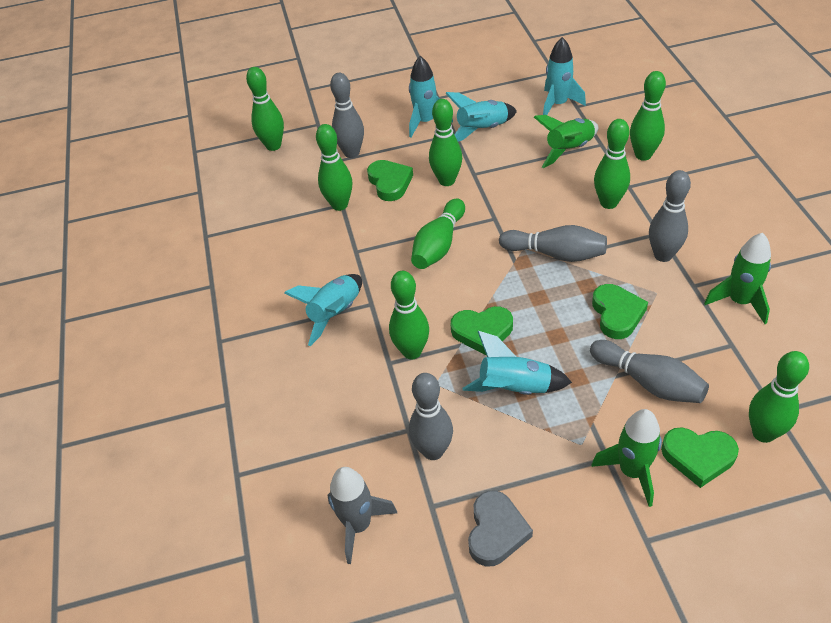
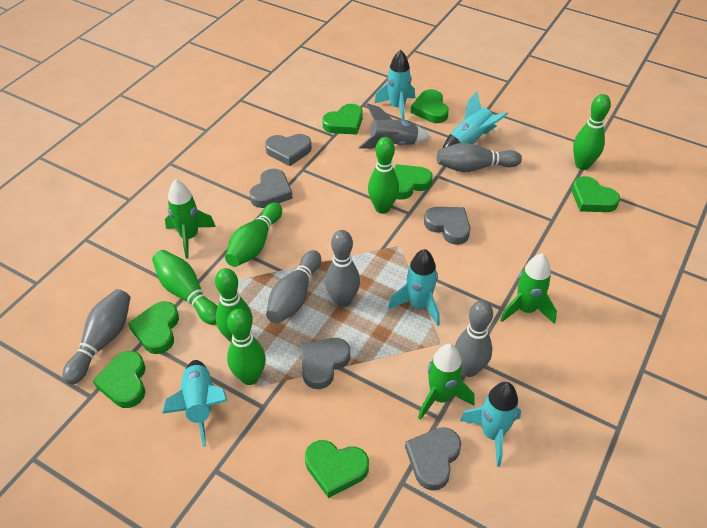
green bowling pin: 8 -> 6
green heart: 4 -> 7
grey heart: 1 -> 5

